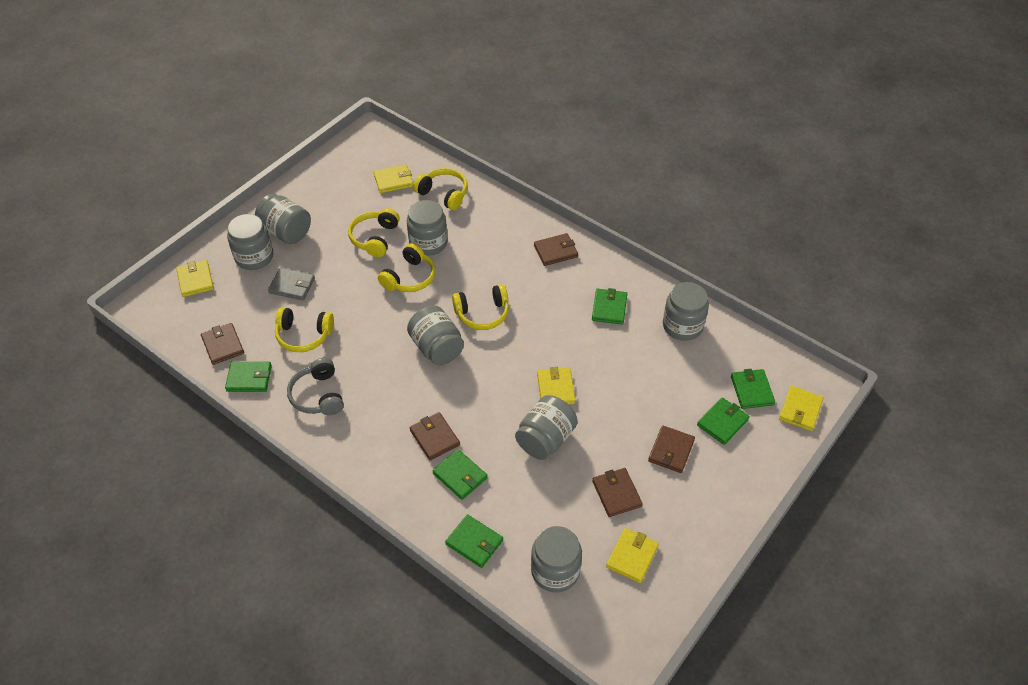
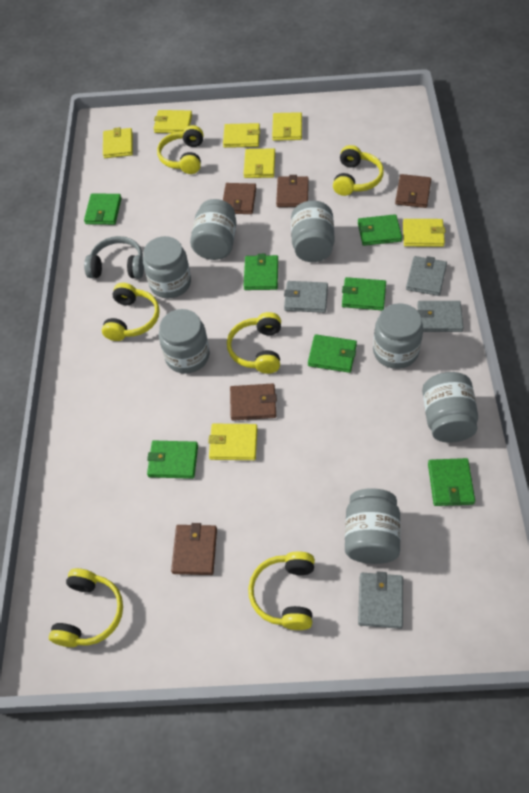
green wallet: 6 -> 7
grey wallet: 1 -> 4
yellow headphones: 5 -> 6
yellow wallet: 5 -> 7

